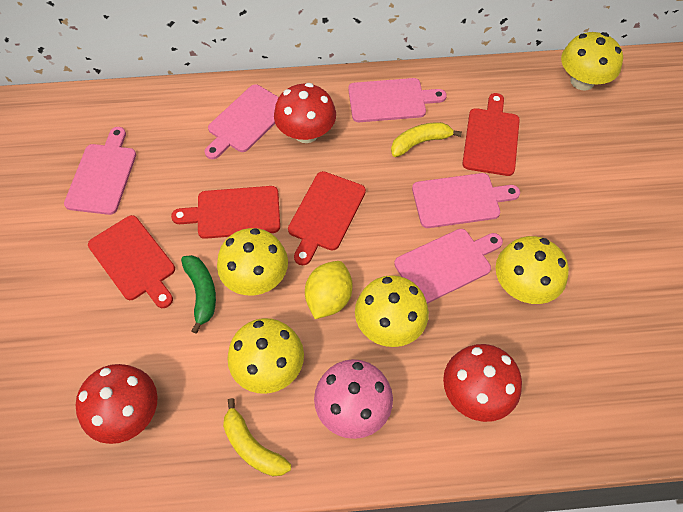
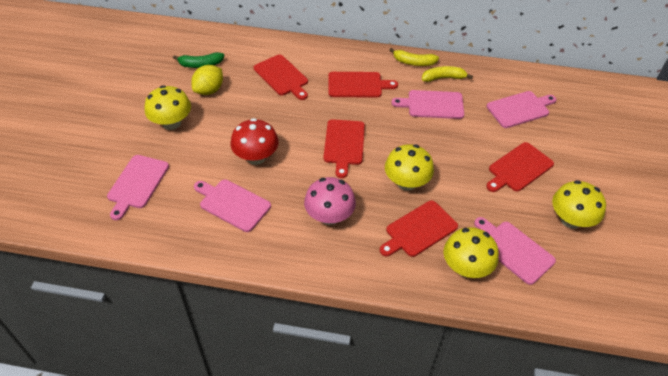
red cutting board: 4 -> 5
red mushroom: 3 -> 1
yellow mushroom: 5 -> 4

